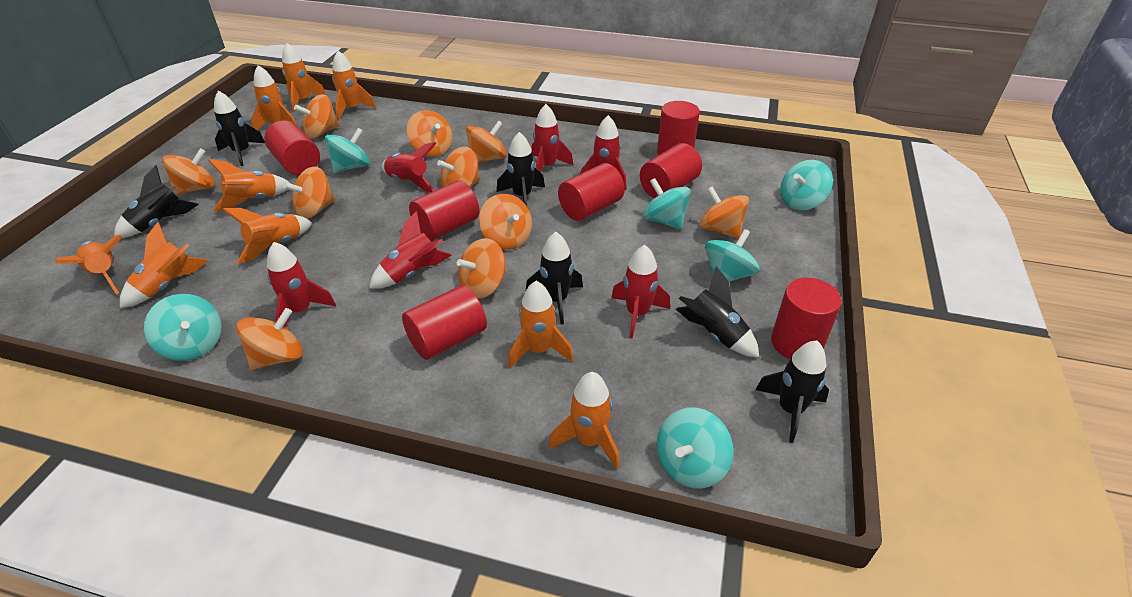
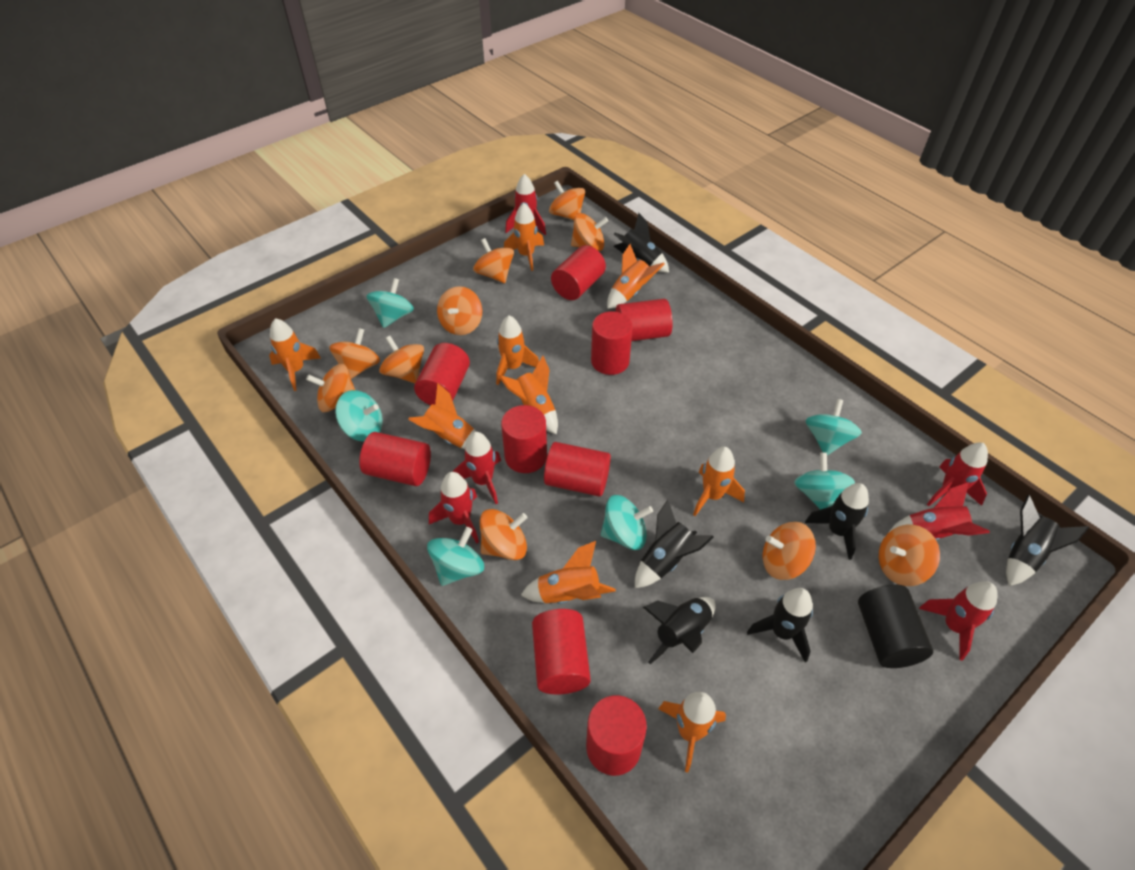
black cylinder: 0 -> 1
red cylinder: 7 -> 9

